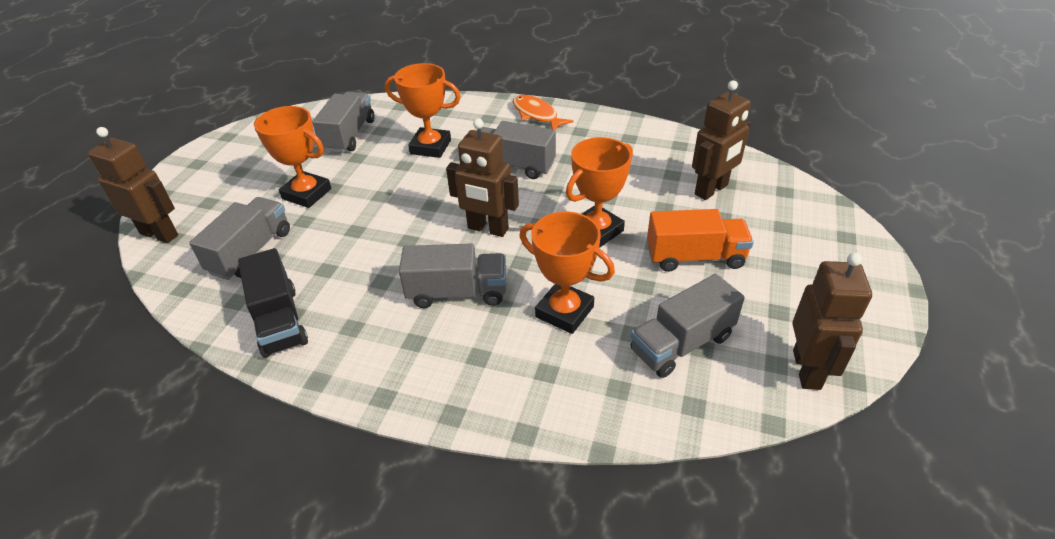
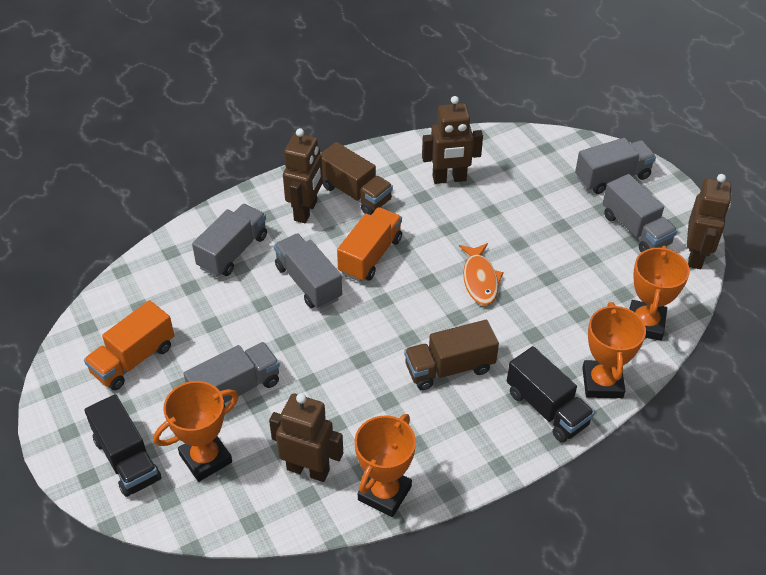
black truck: 1 -> 2
brown truck: 0 -> 2
orange truck: 1 -> 2

